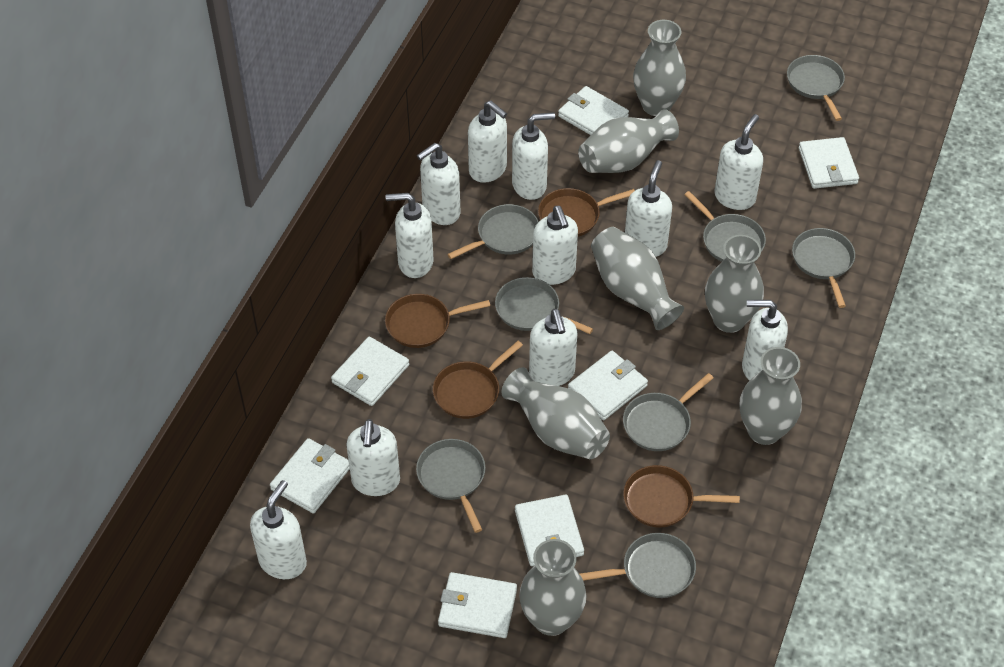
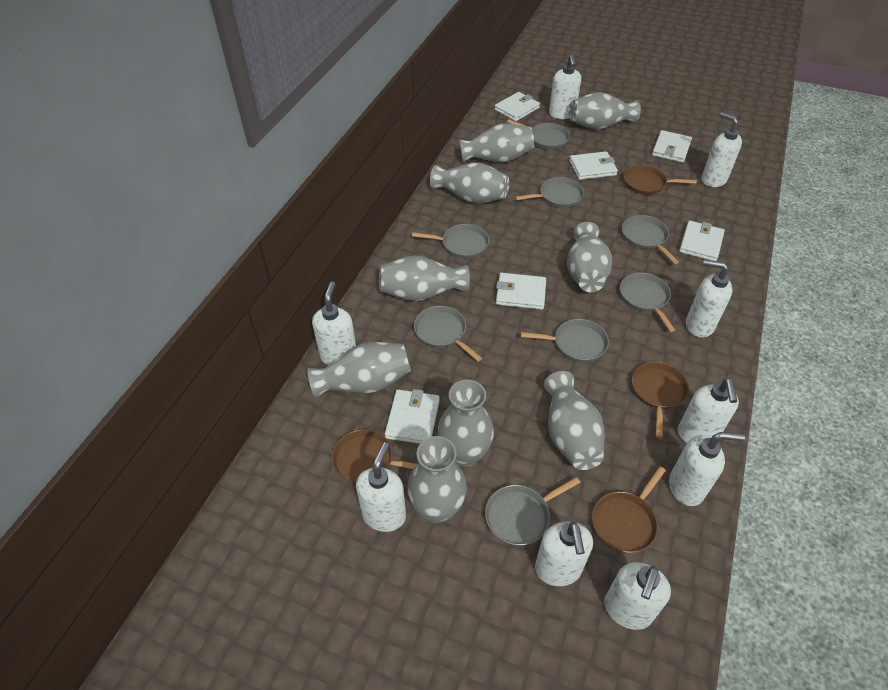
grey vase: 7 -> 9
white soap dispenser: 11 -> 9
white wallet: 7 -> 6

